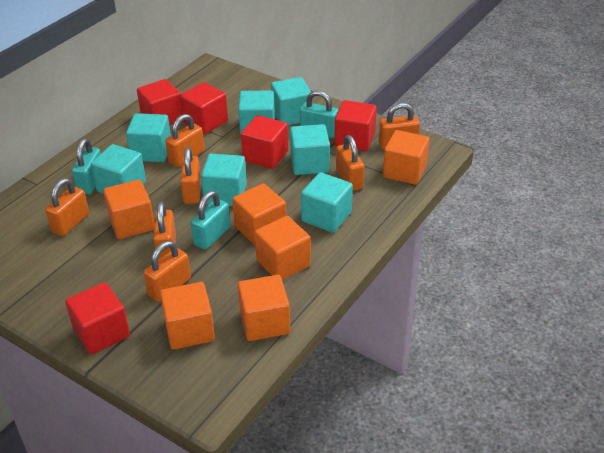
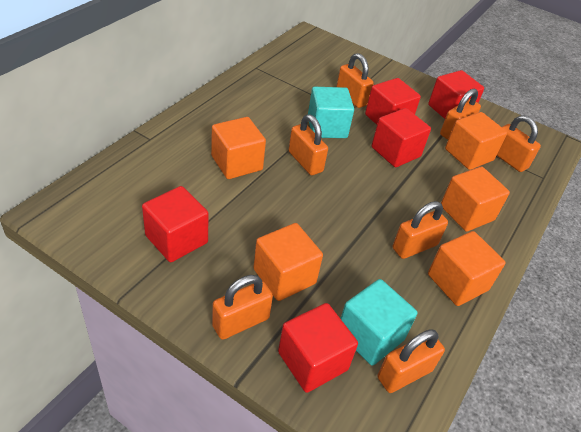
orange cube: 6 -> 5
turquoise cube: 7 -> 2
turquoise padlock: 3 -> 0

